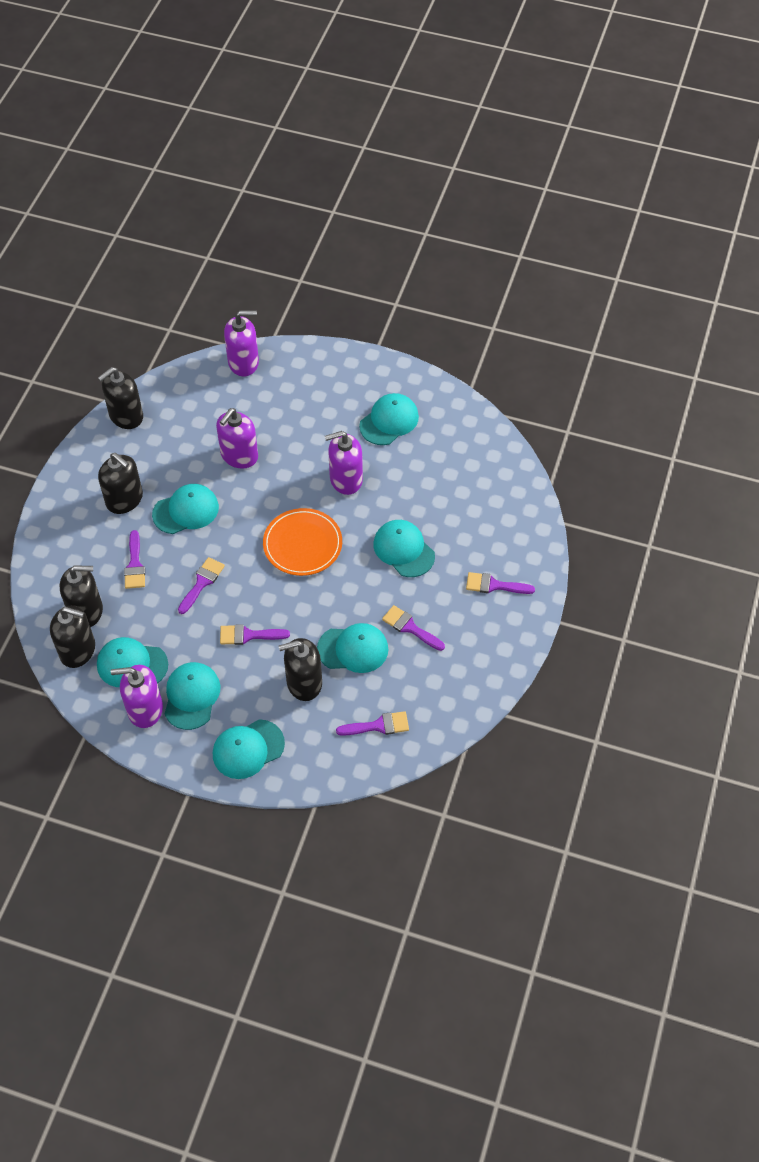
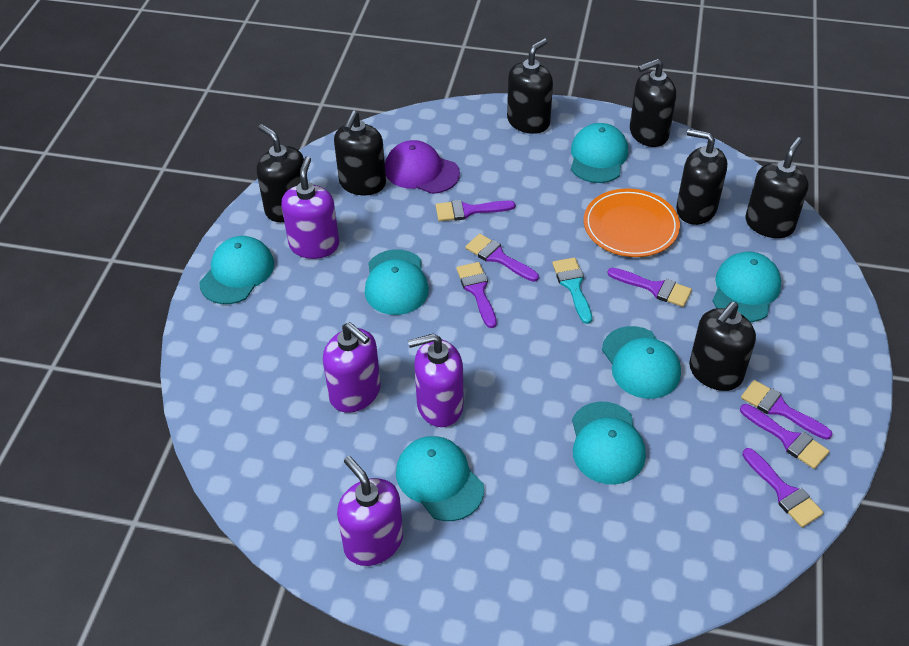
black soap dispenser: 5 -> 7
purple brush: 6 -> 7
purple cap: 0 -> 1
turquoise brush: 0 -> 1

